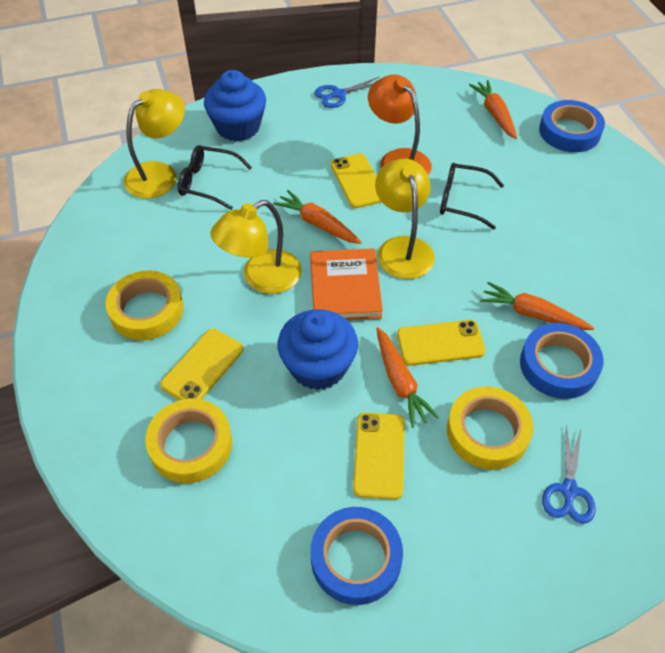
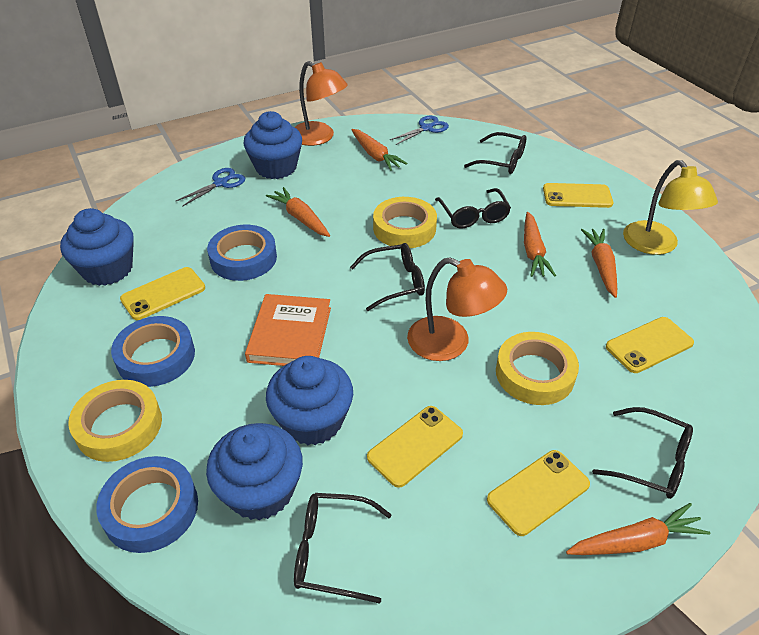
black glasses: 2 -> 5
blue cupcake: 2 -> 4
orange carrot: 4 -> 5
orange lamp: 1 -> 2
yellow lamp: 3 -> 1
yellow phone: 4 -> 5

